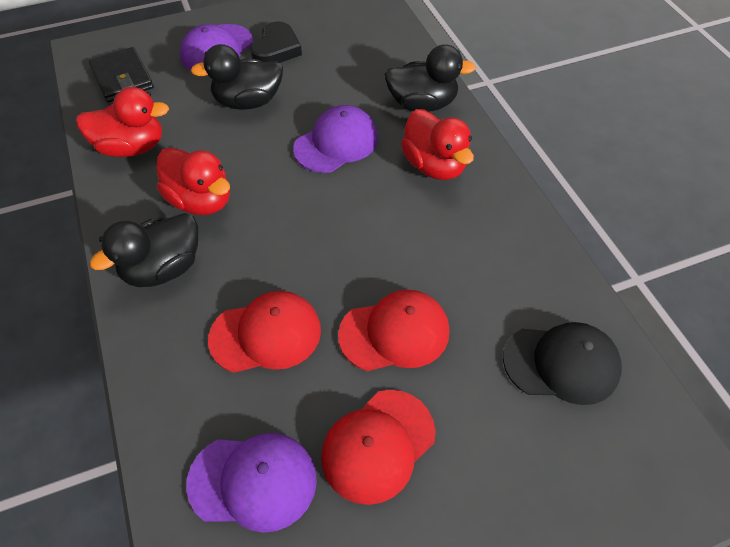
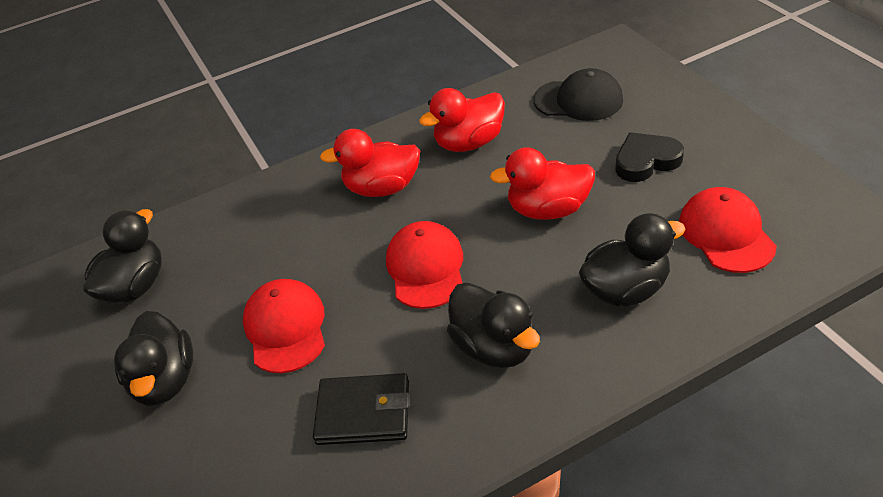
black duck: 3 -> 4
purple cap: 3 -> 0

